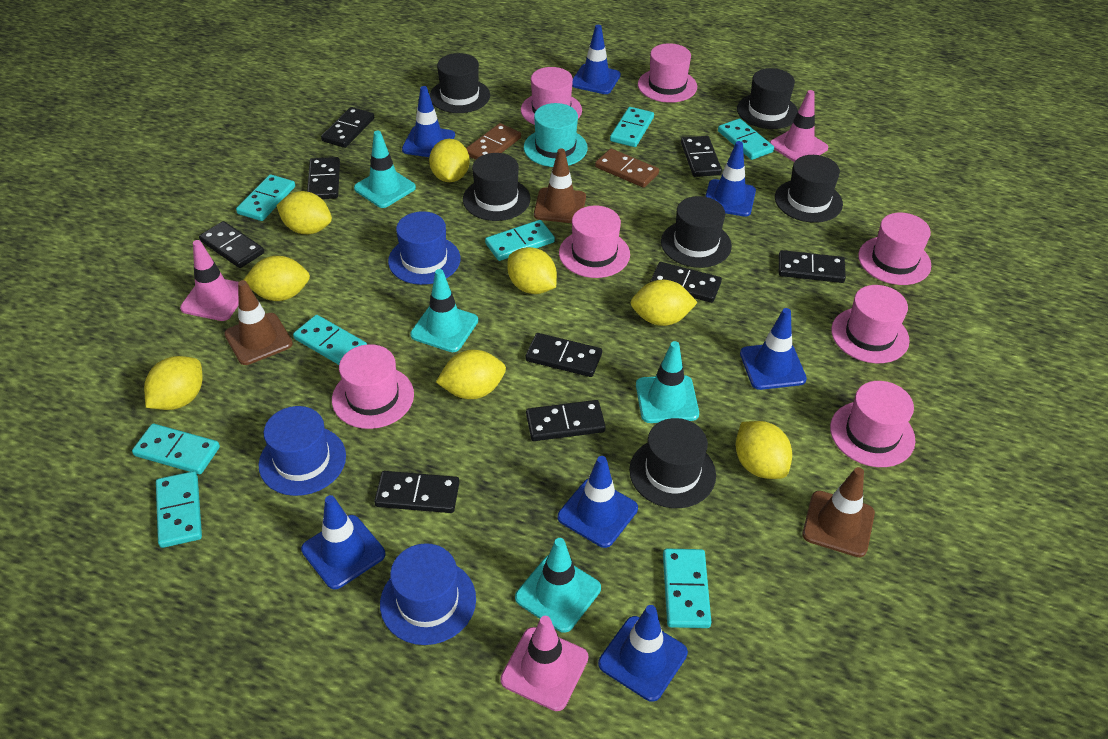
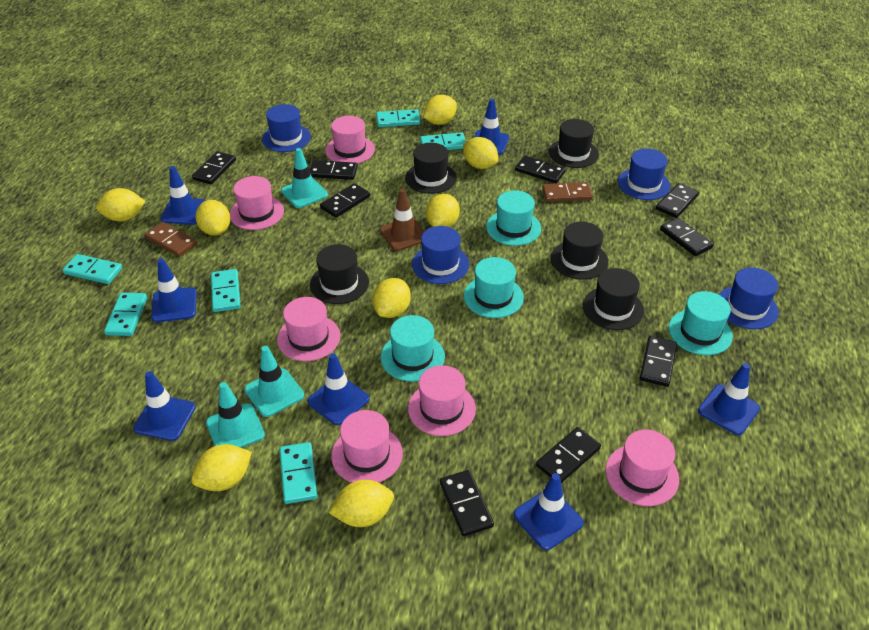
black hat: 6 -> 5
blue hat: 3 -> 4
brown traffic cone: 3 -> 1
pink hat: 7 -> 6
pink traffic cone: 3 -> 0
turquoise domino: 8 -> 6
turquoise hat: 1 -> 4
turquoise traffic cone: 4 -> 3

